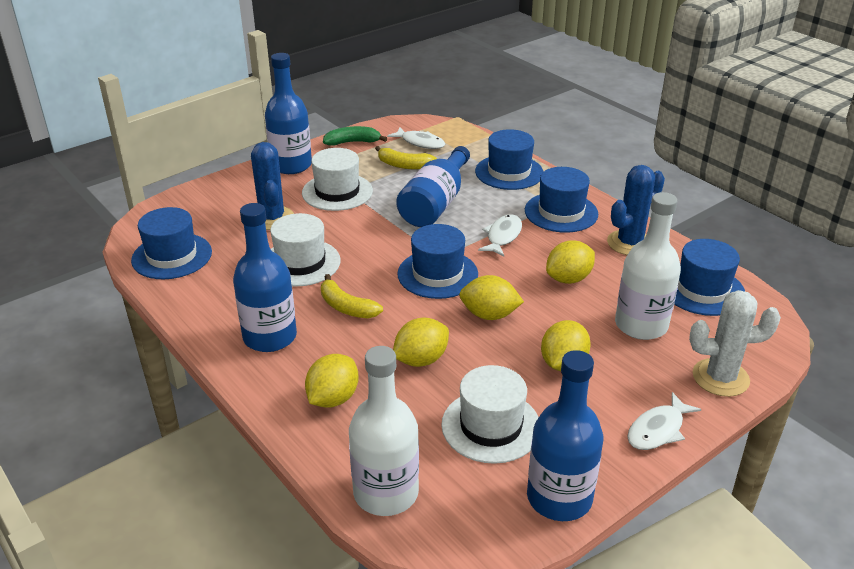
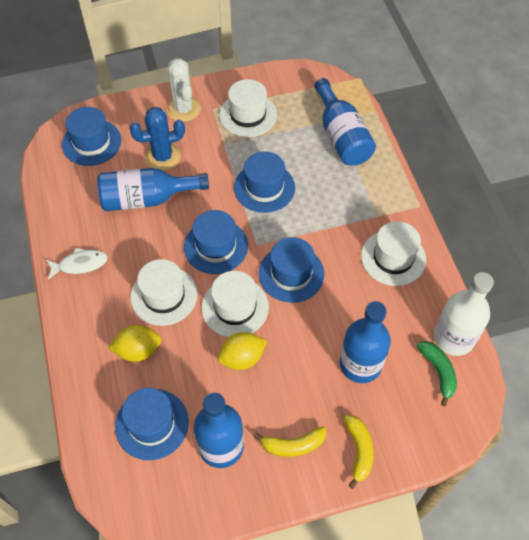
blue cactus: 2 -> 1
white bottle: 2 -> 1
white fish: 3 -> 1
white hat: 3 -> 4
yellow lemon: 5 -> 2

